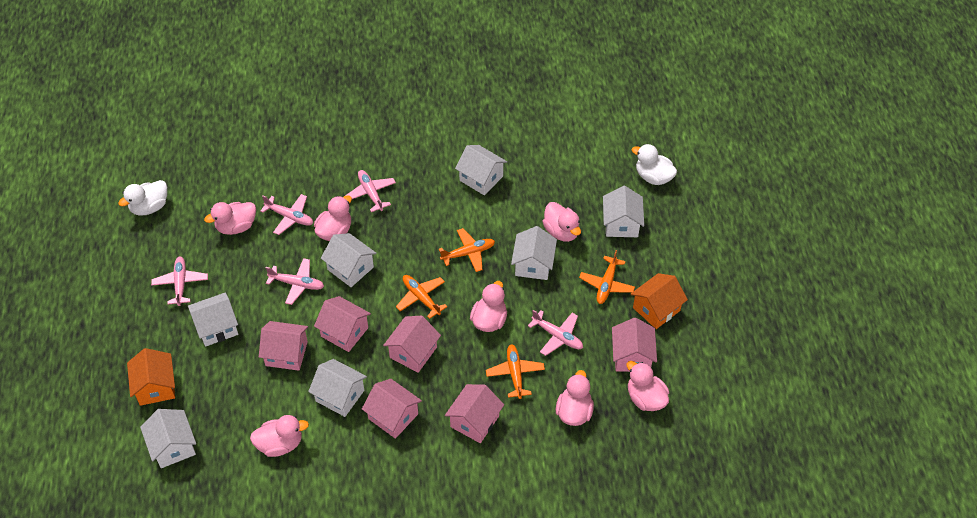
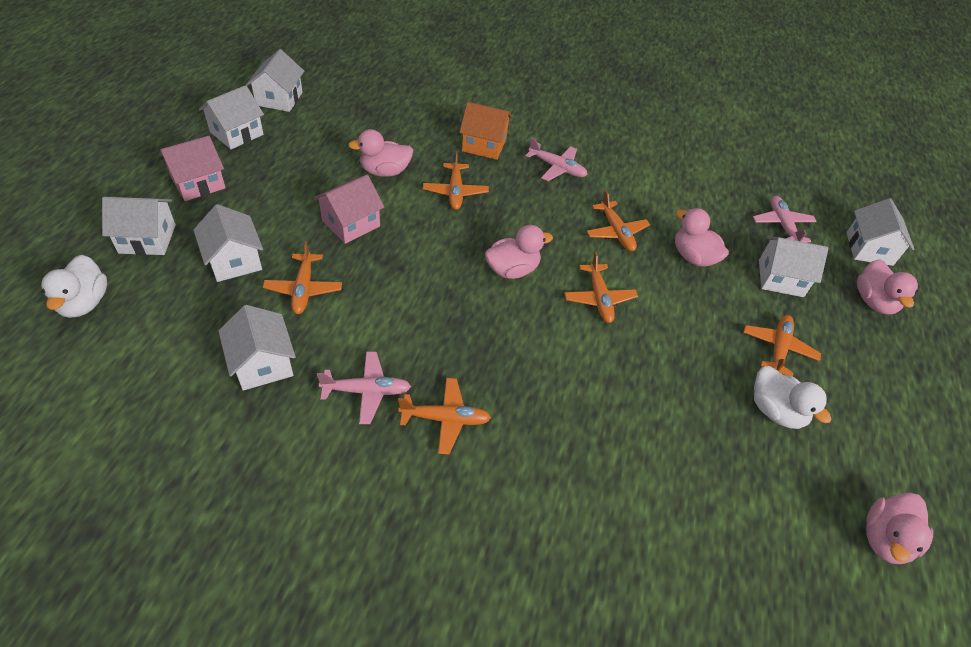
orange house: 2 -> 1
orange plane: 4 -> 6
pink duck: 7 -> 5
pink house: 6 -> 2
pink plane: 5 -> 3

